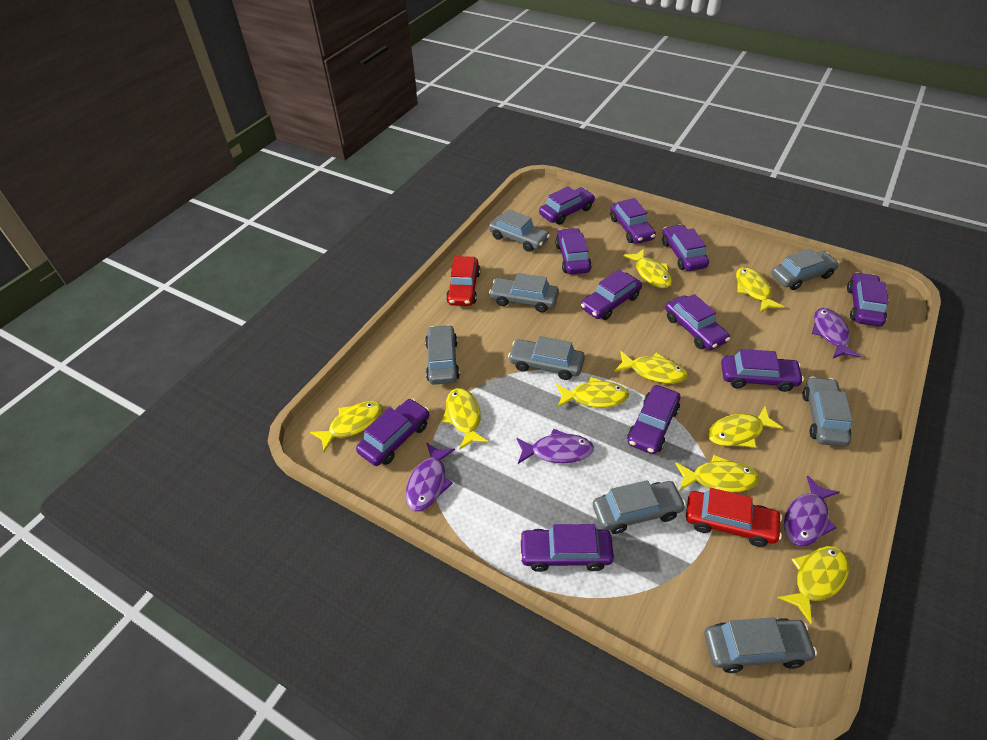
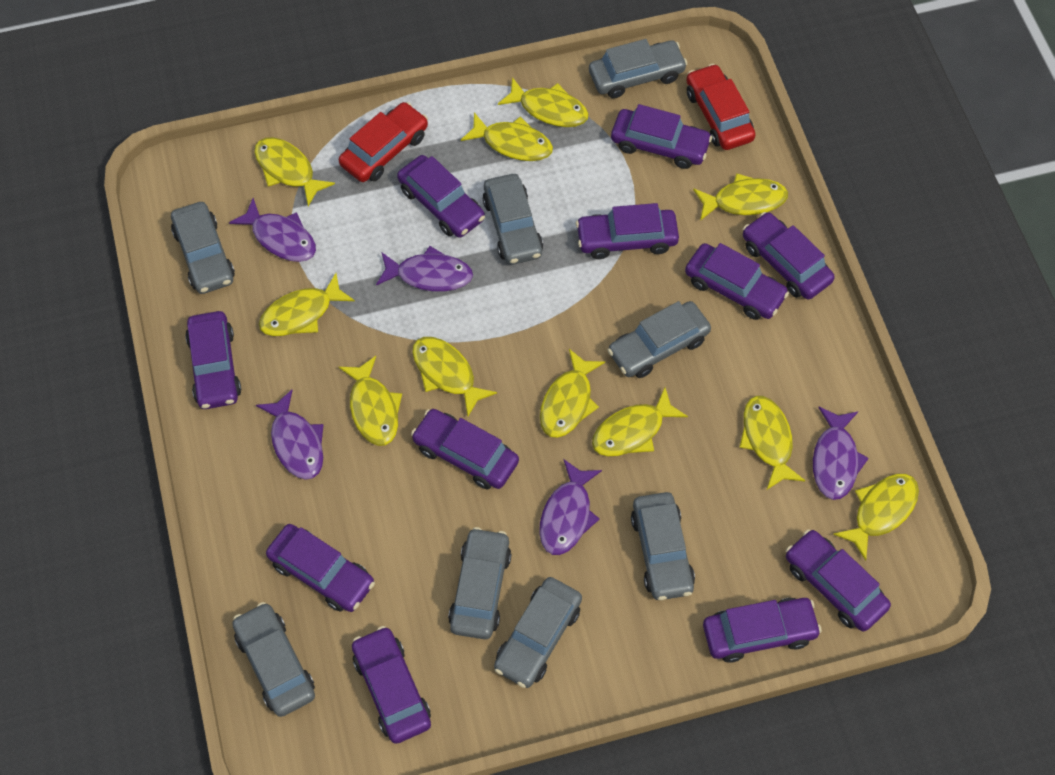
purple fish: 4 -> 5
yellow fish: 9 -> 11

